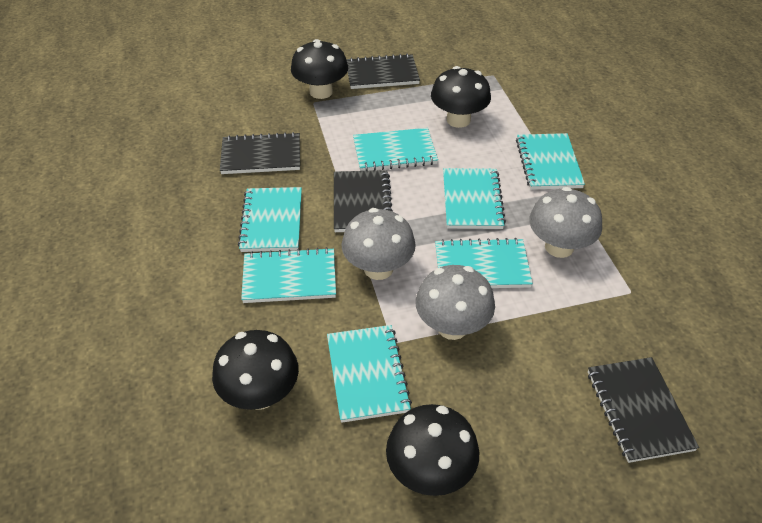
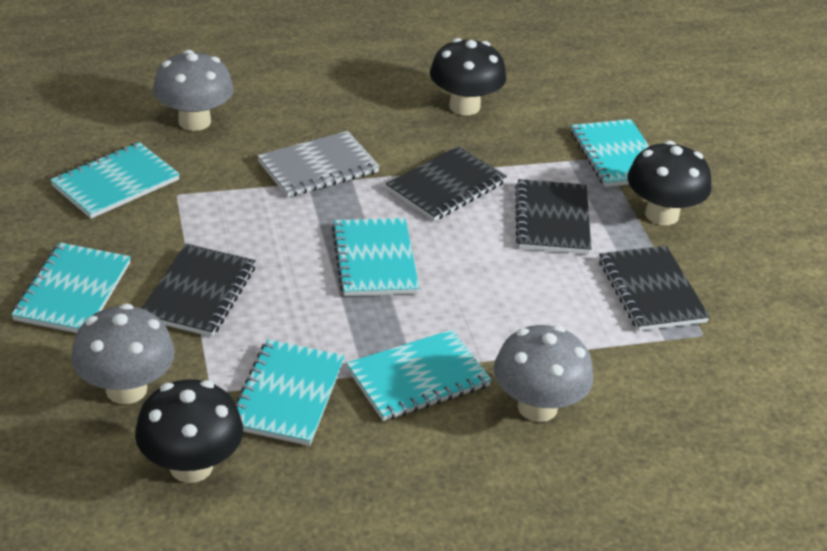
black mushroom: 4 -> 3
grey notebook: 0 -> 1
turquoise notebook: 7 -> 6

